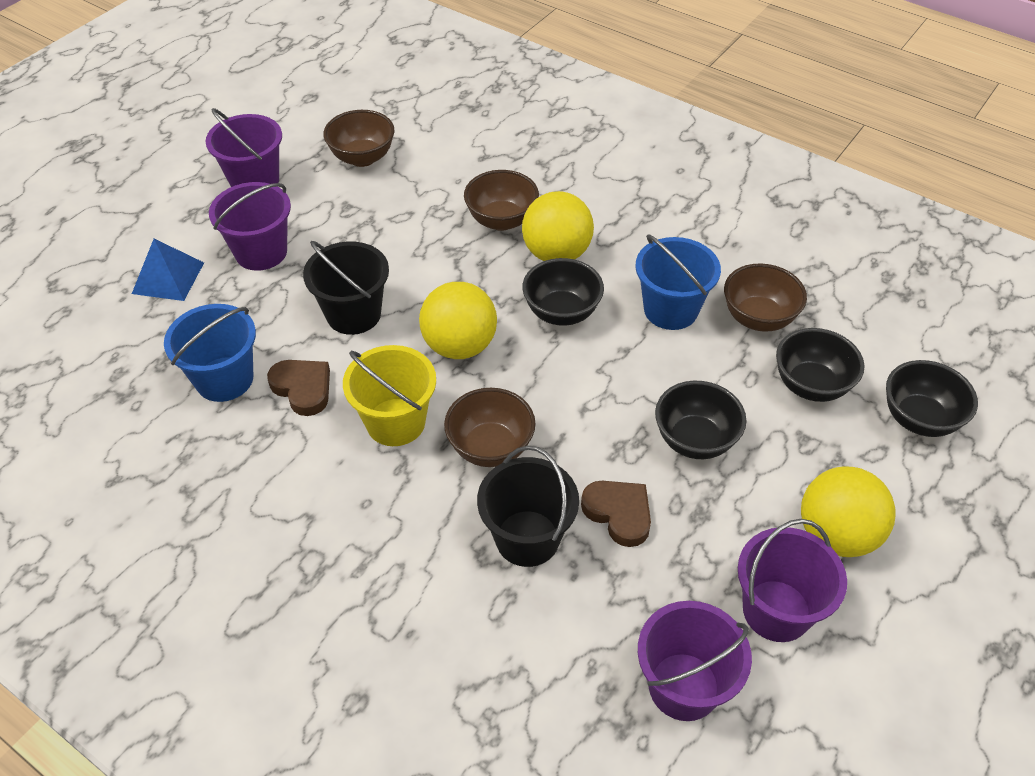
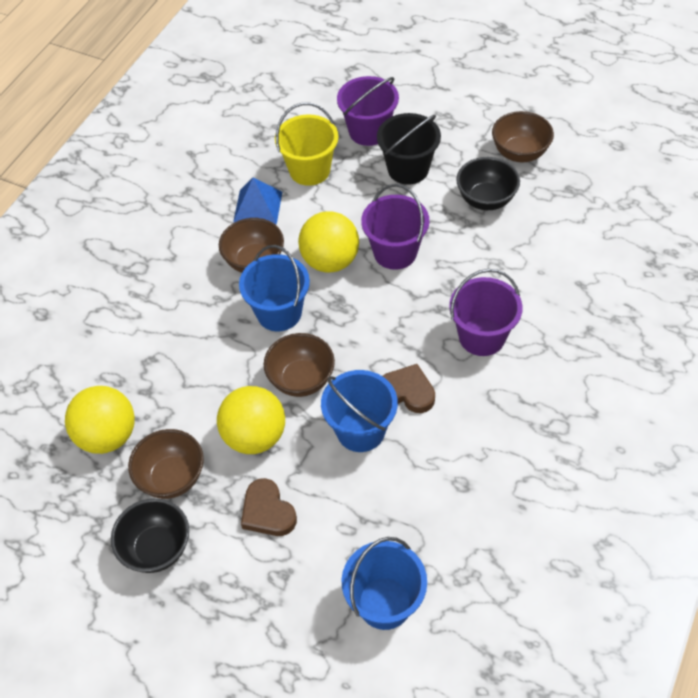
black bowl: 4 -> 2
black bucket: 2 -> 1
blue bucket: 2 -> 3
purple bucket: 4 -> 3

